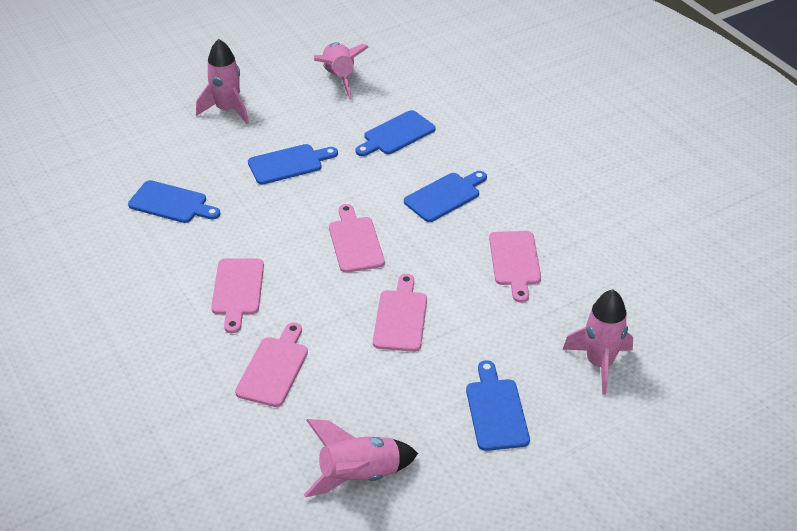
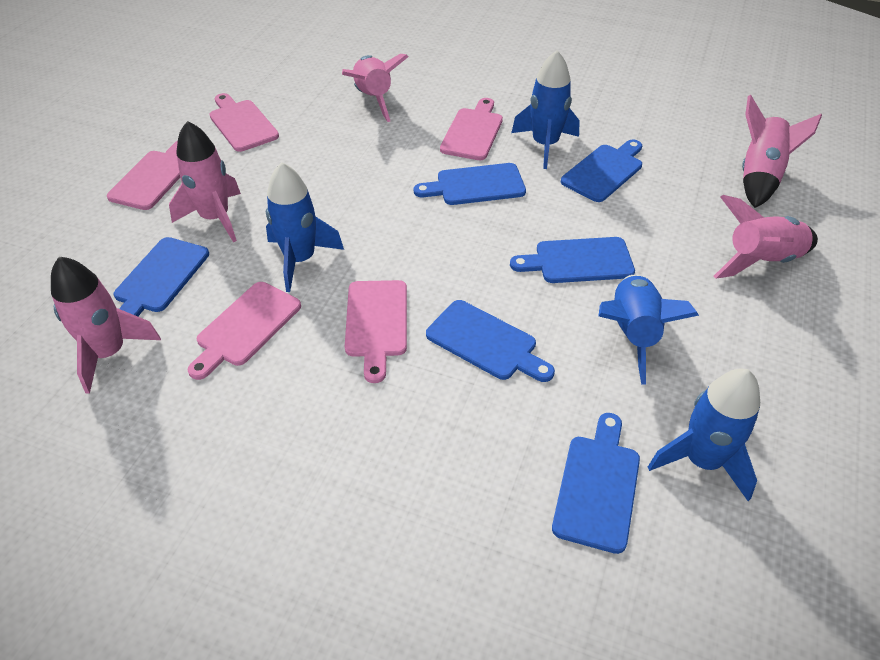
blue cutting board: 5 -> 6
blue rocket: 0 -> 4
pink rocket: 4 -> 5

